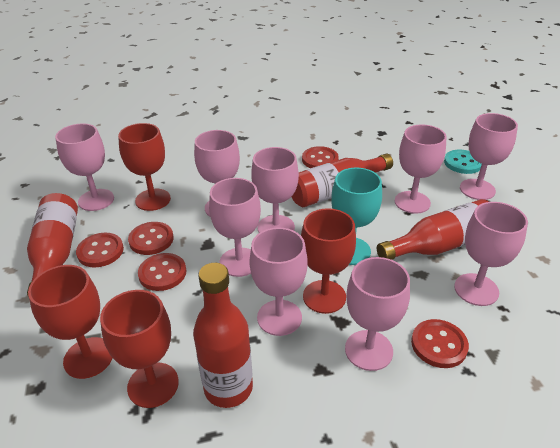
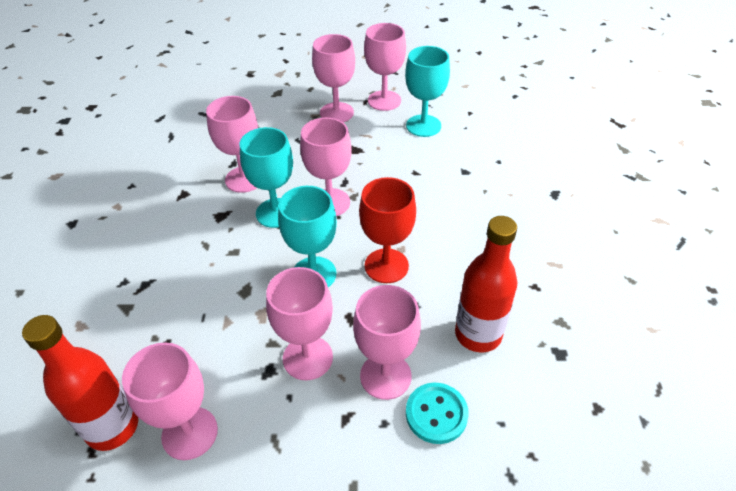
pink goblet: 9 -> 7
red bottle: 4 -> 2
red button: 5 -> 0
red goblet: 4 -> 1
turquoise goblet: 1 -> 3

